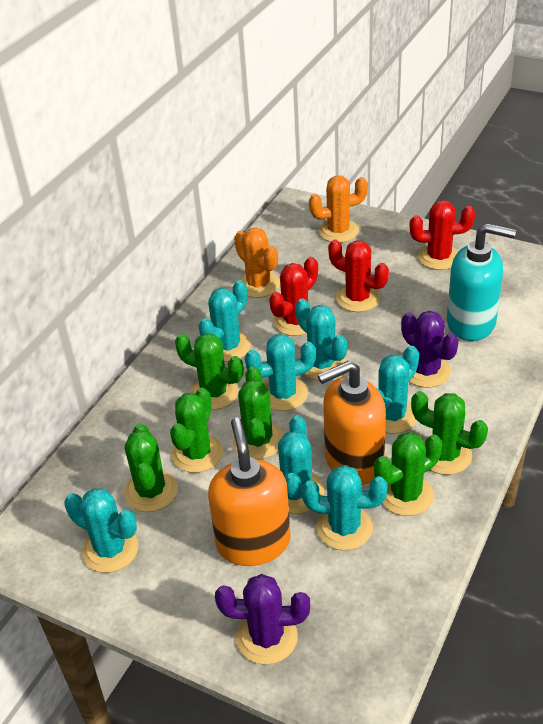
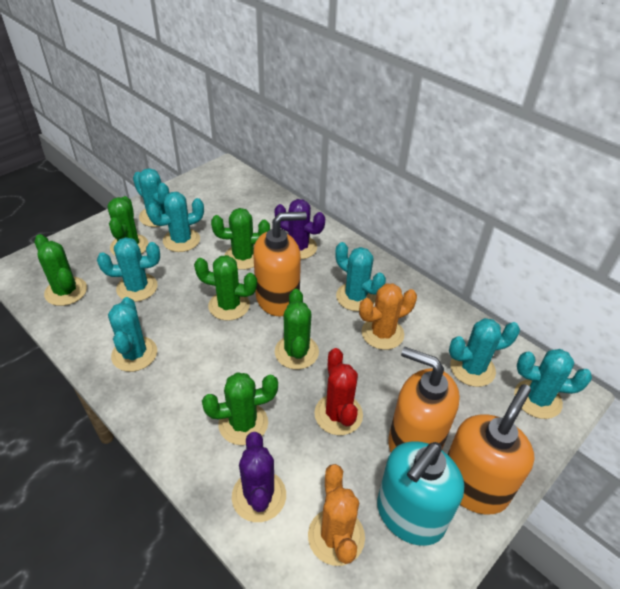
orange soap dispenser: 2 -> 3
red cactus: 3 -> 1

